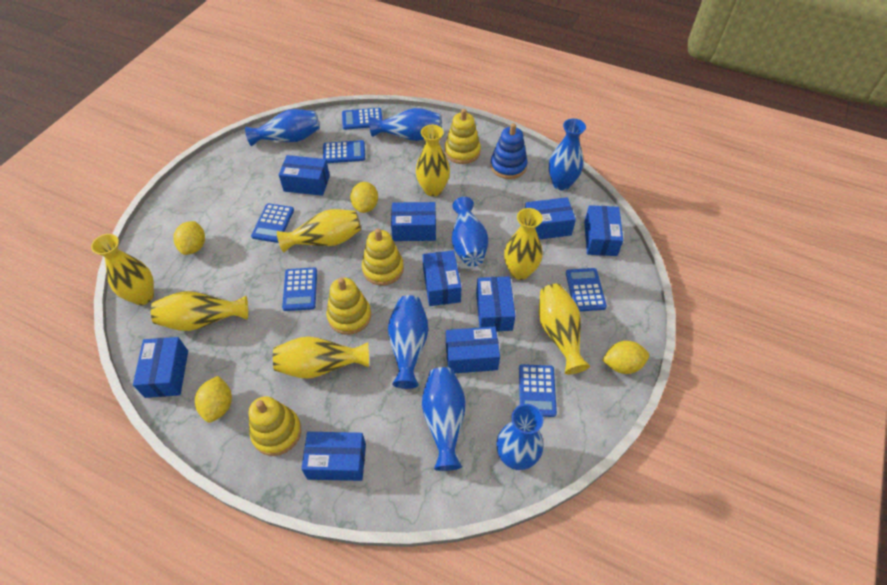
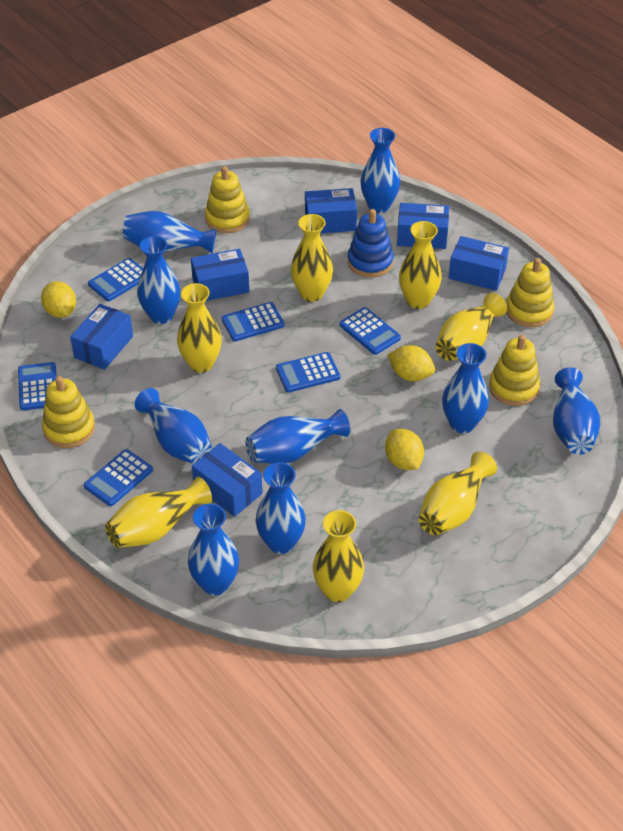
blue box: 9 -> 6
blue vase: 7 -> 9
yellow lemon: 4 -> 3

